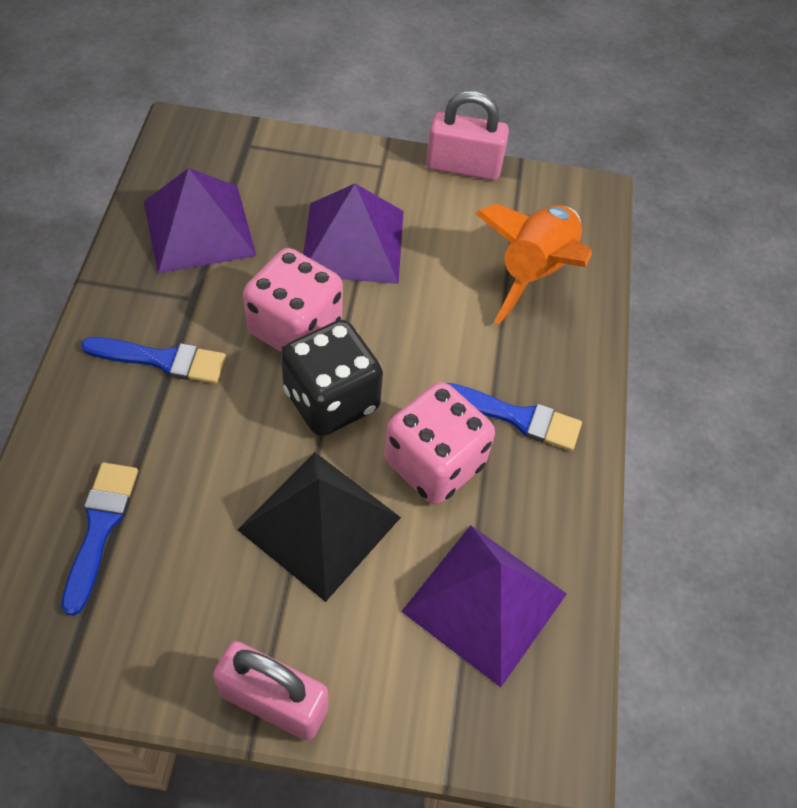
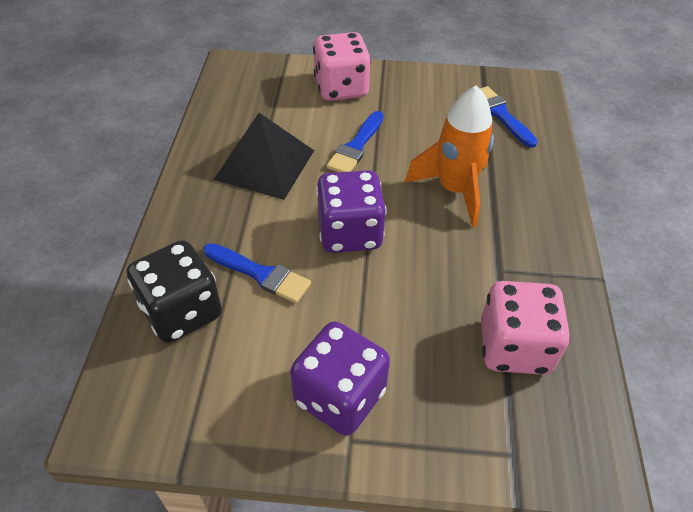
pink padlock: 2 -> 0
purple dice: 0 -> 2
purple pyramid: 3 -> 0

